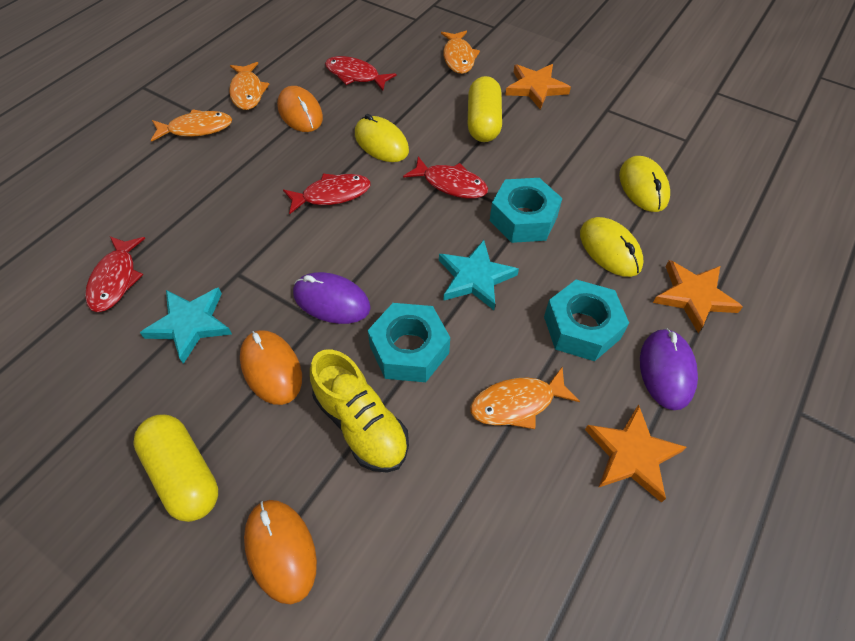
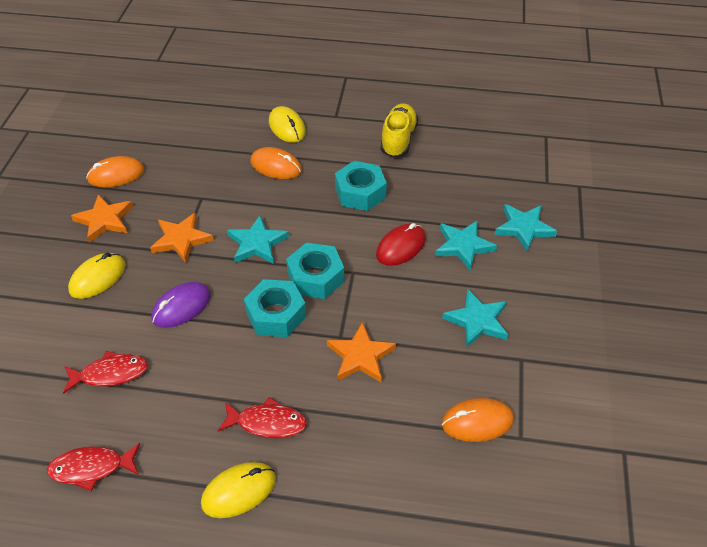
orange fish: 4 -> 0
purple mouse: 2 -> 1
red fish: 4 -> 3
red mouse: 0 -> 1
turquoise star: 2 -> 4
yellow capsule: 2 -> 0

